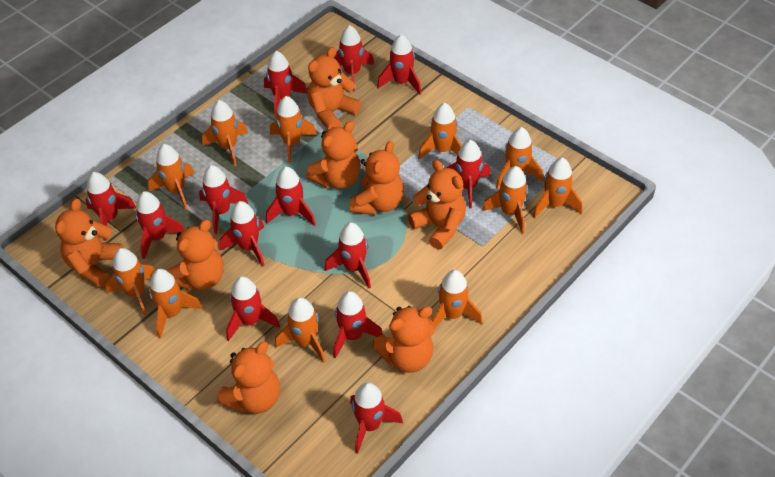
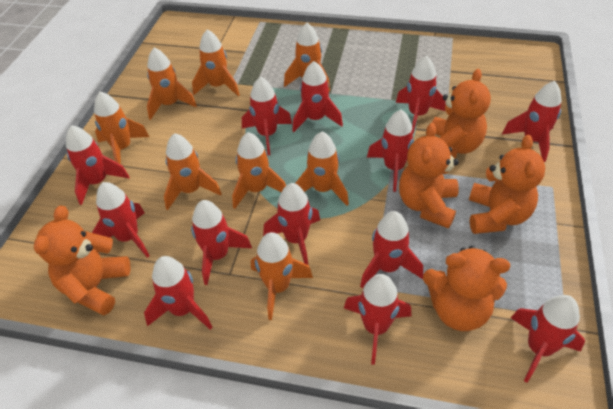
orange rocket: 11 -> 8
orange teddy bear: 8 -> 5

